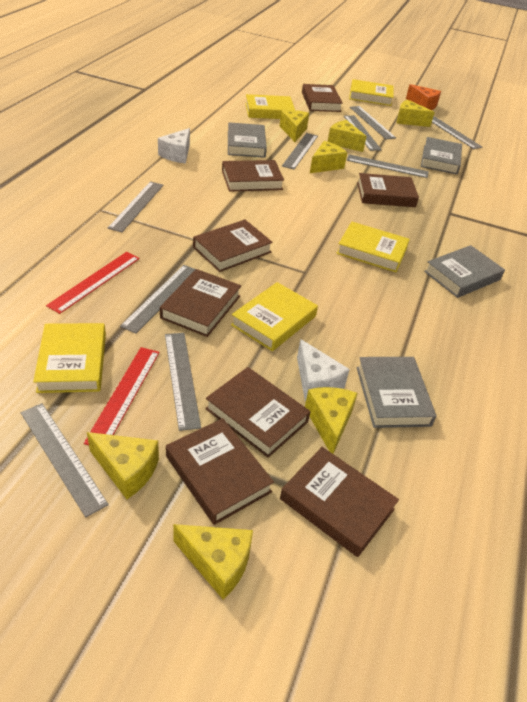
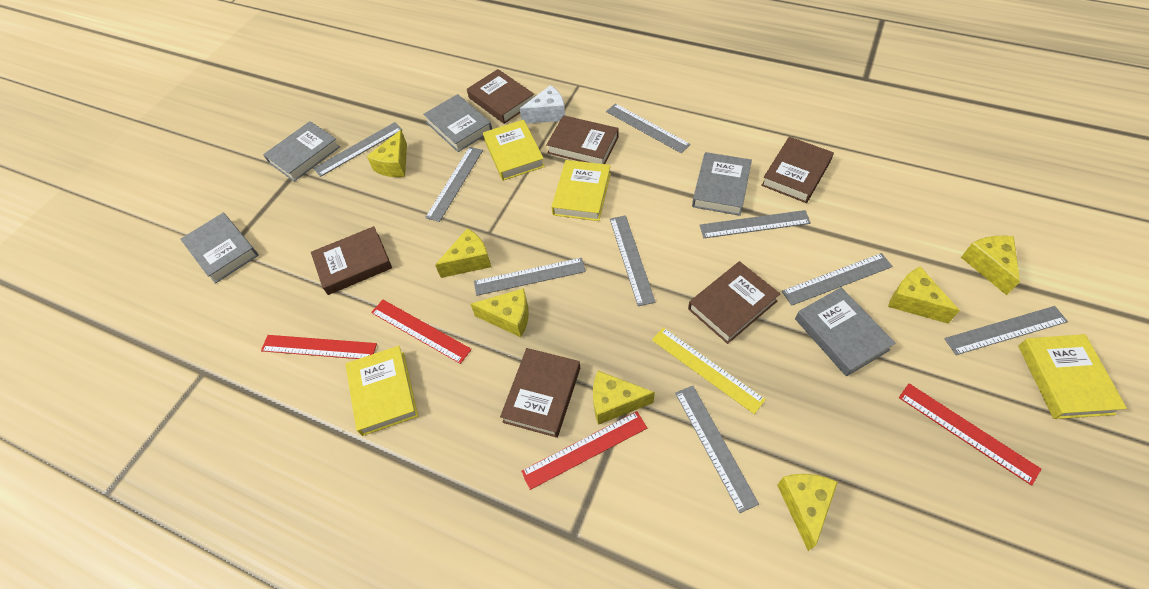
brown book: 8 -> 6
grey book: 4 -> 5
orange cheese: 1 -> 0
red ruler: 2 -> 4
white cheese: 2 -> 1
yellow book: 5 -> 4
yellow ruler: 0 -> 1

